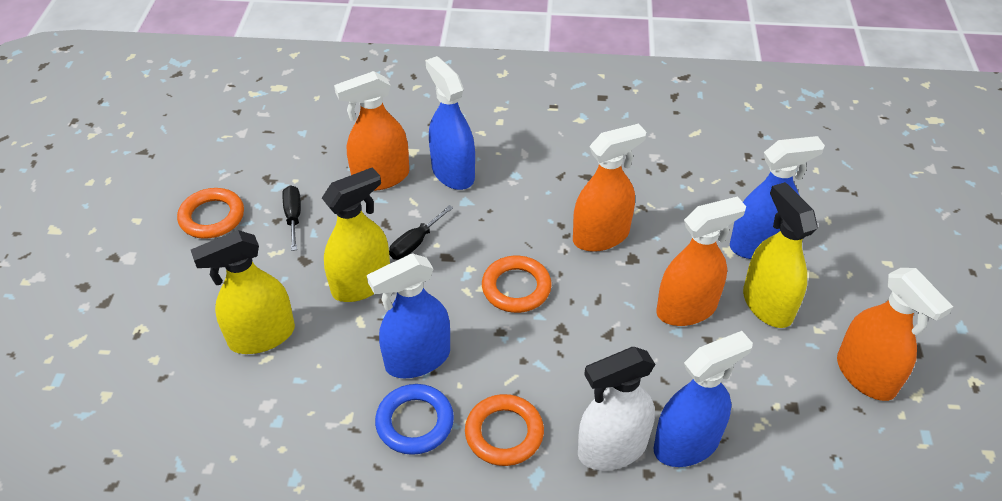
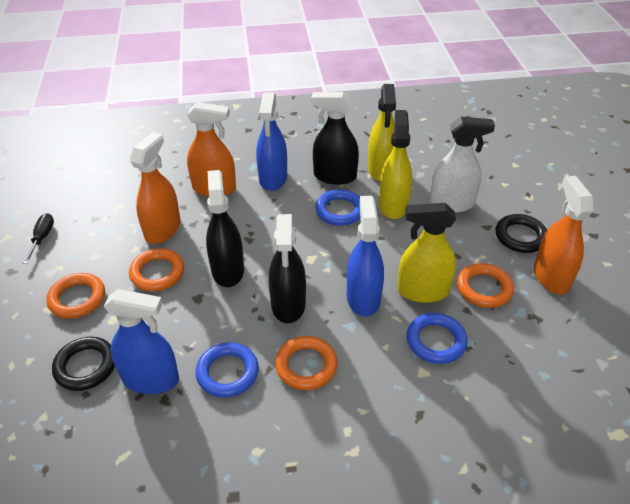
black ring: 0 -> 2
black screwdriver: 2 -> 1
black spray bottle: 0 -> 3
blue ring: 1 -> 3
blue spray bottle: 4 -> 3
orange ring: 3 -> 4
orange spray bottle: 4 -> 3

